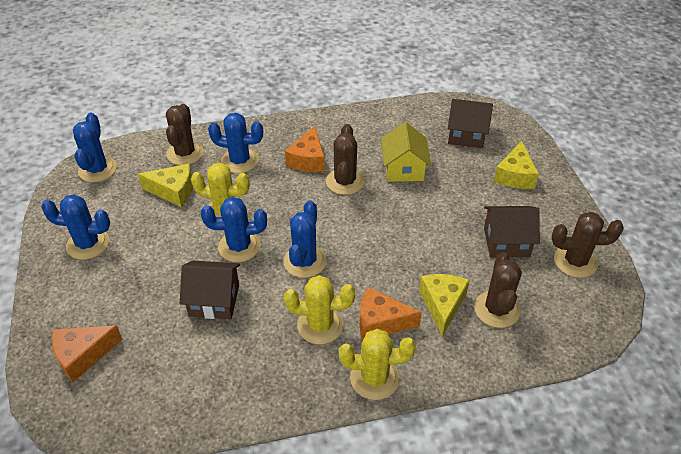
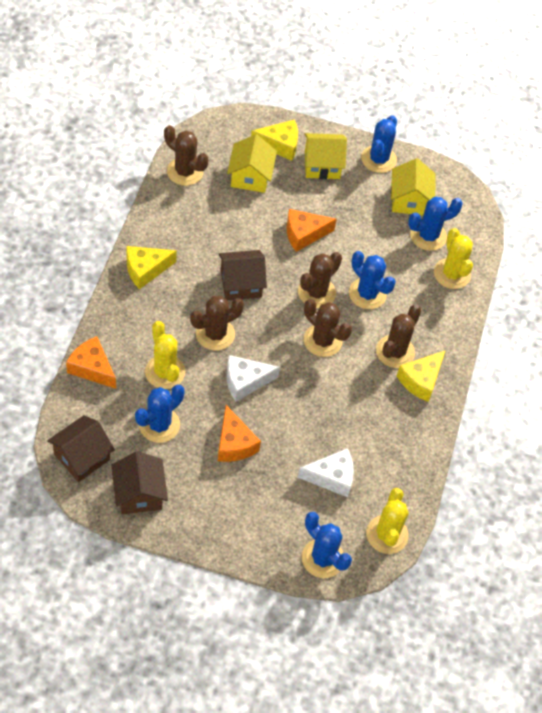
brown cactus: 4 -> 5
white cheese: 0 -> 2
yellow house: 1 -> 3

